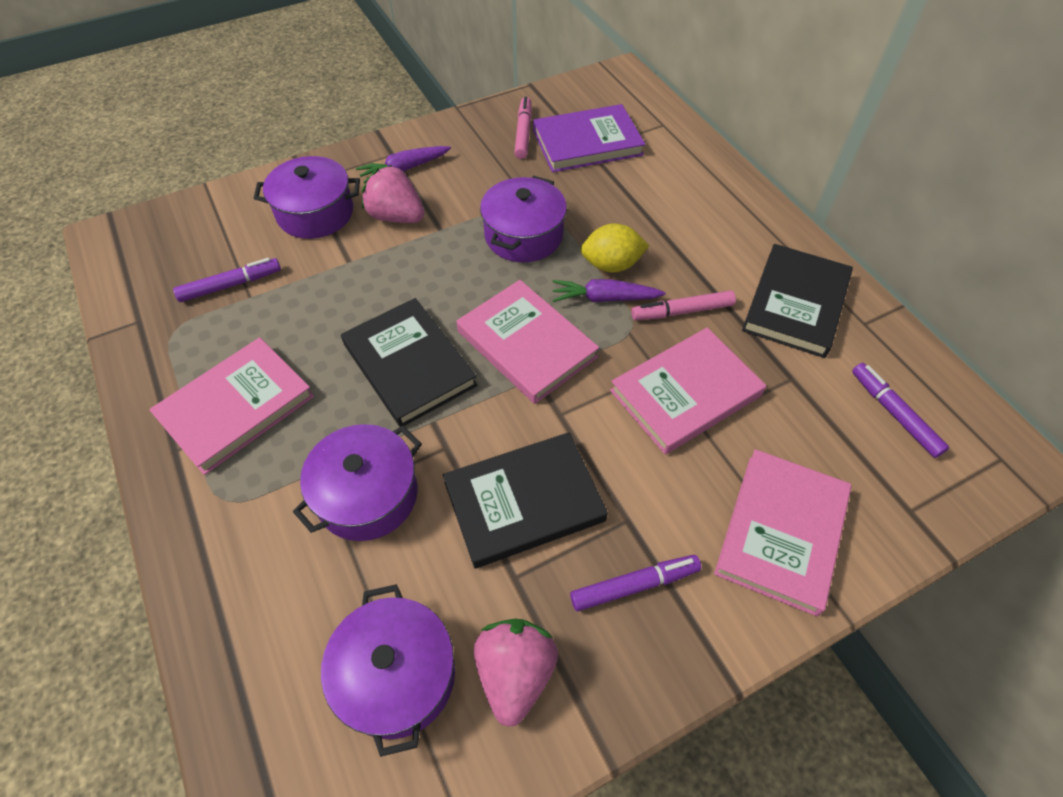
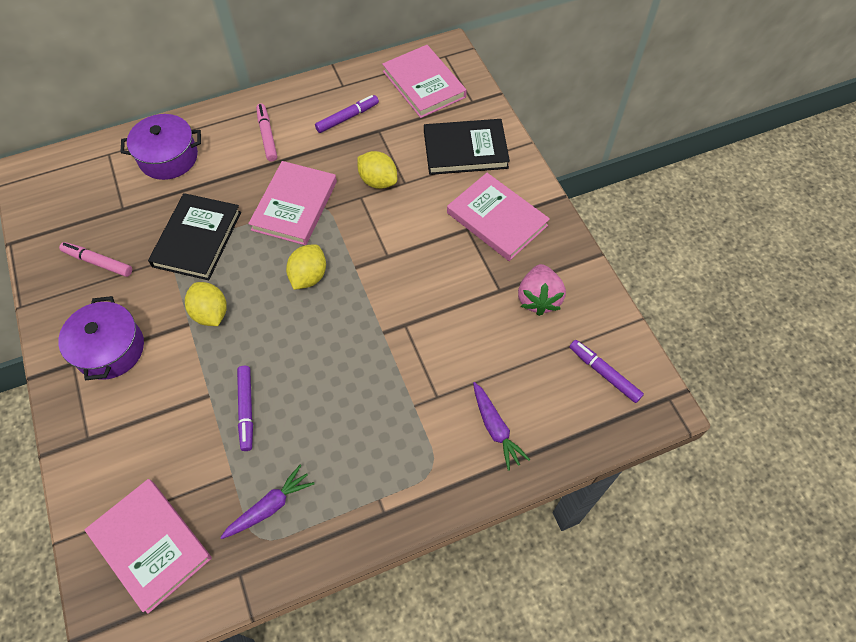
black book: 3 -> 2
pink strawberry: 2 -> 1
purple book: 1 -> 0
purple pot: 4 -> 2
yellow lemon: 1 -> 3

